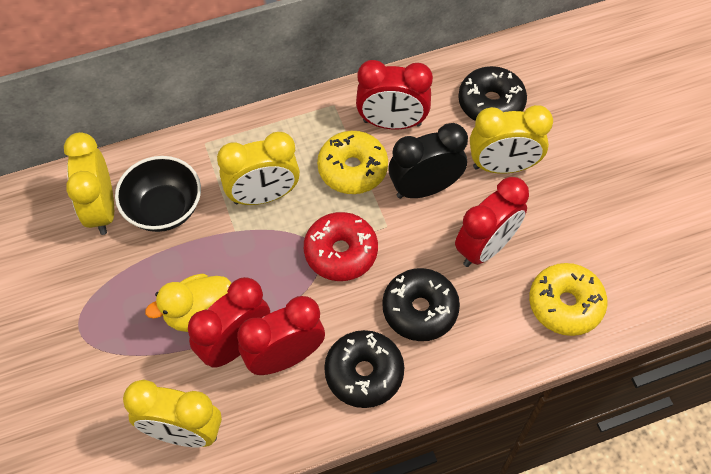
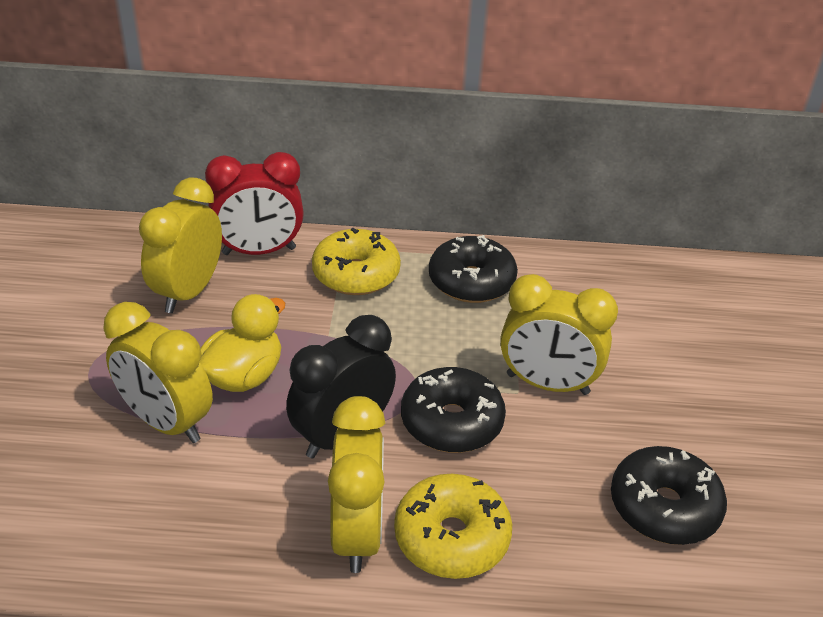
black bowl: 1 -> 0
red clock: 4 -> 1
red donut: 1 -> 0

